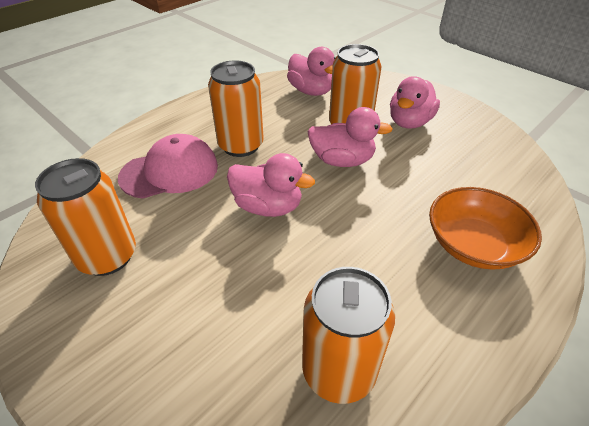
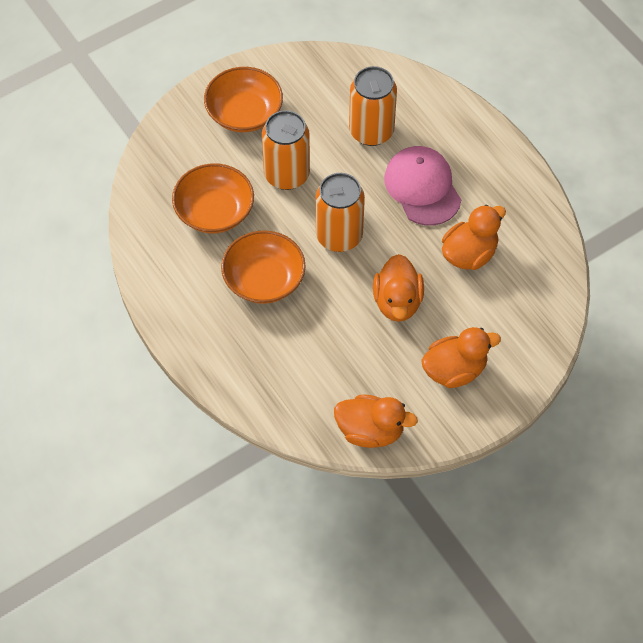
orange bowl: 1 -> 3
orange can: 4 -> 3
orange duck: 0 -> 4
pink duck: 4 -> 0

